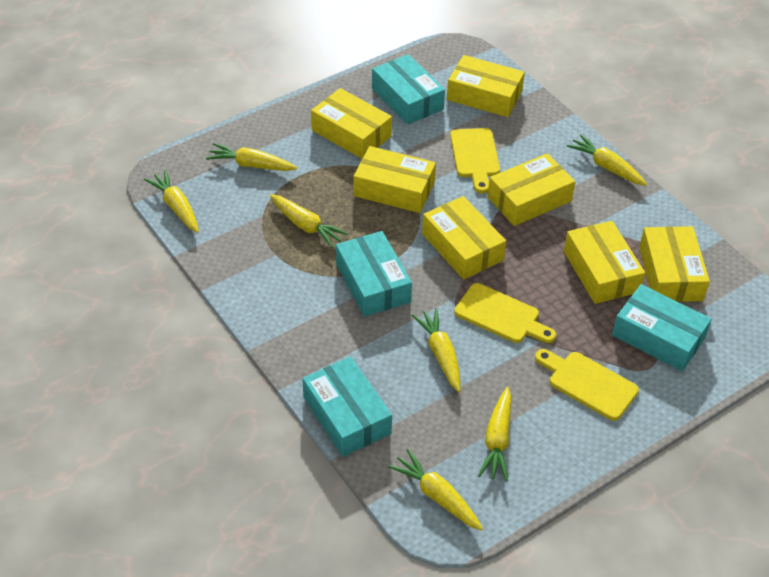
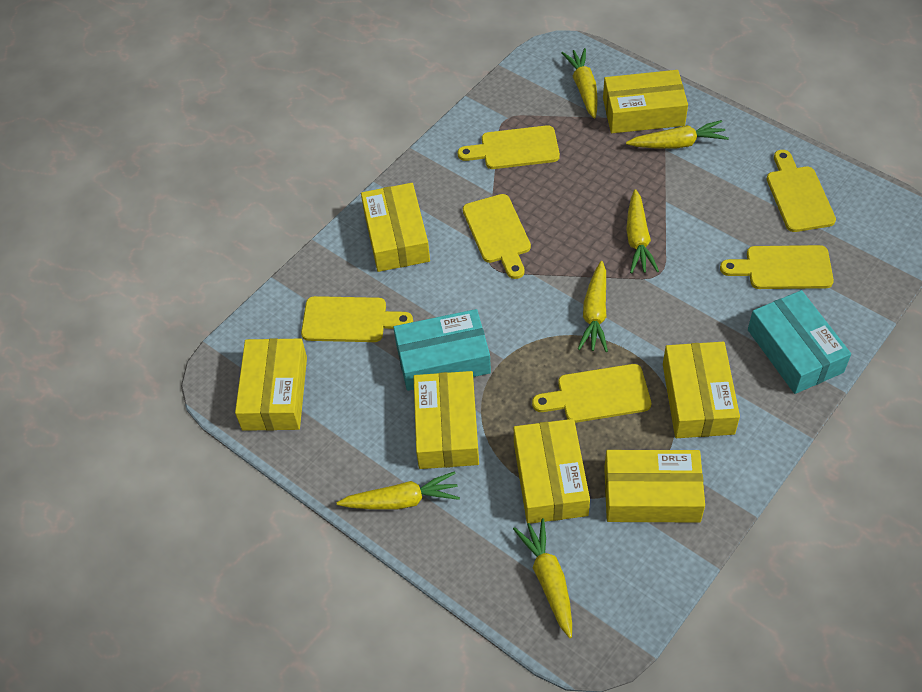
turquoise box: 4 -> 2
yellow carrot: 7 -> 6
yellow cutting board: 3 -> 6

